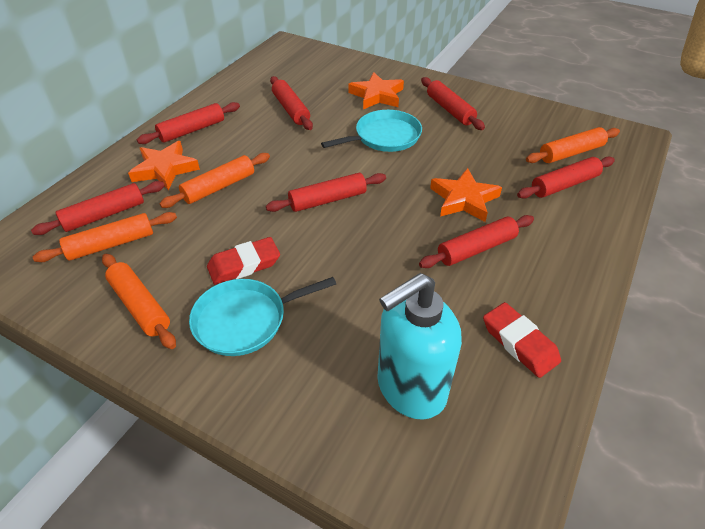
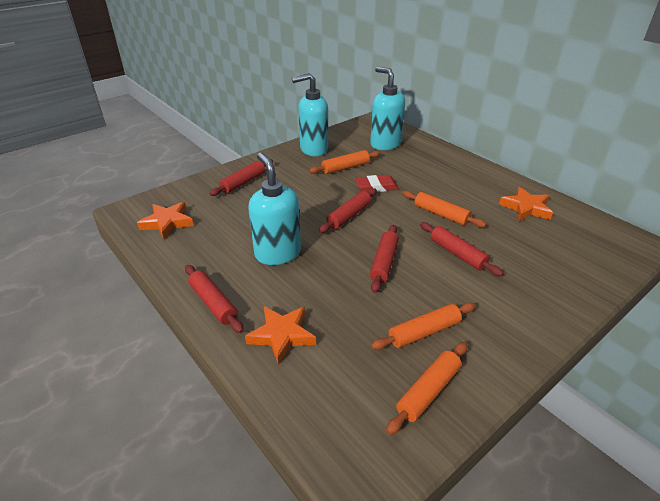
red eraser: 2 -> 1
red rolling pin: 7 -> 5
turquoise pan: 2 -> 0
turquoise soap dispenser: 1 -> 3

